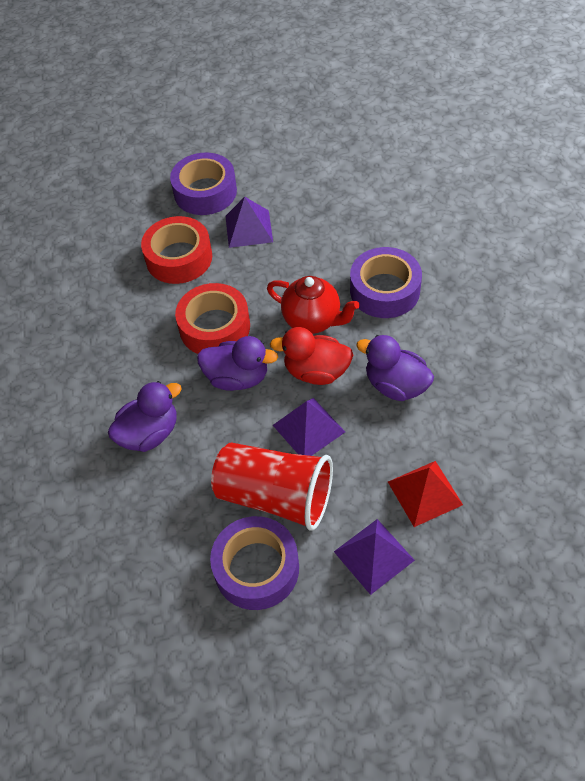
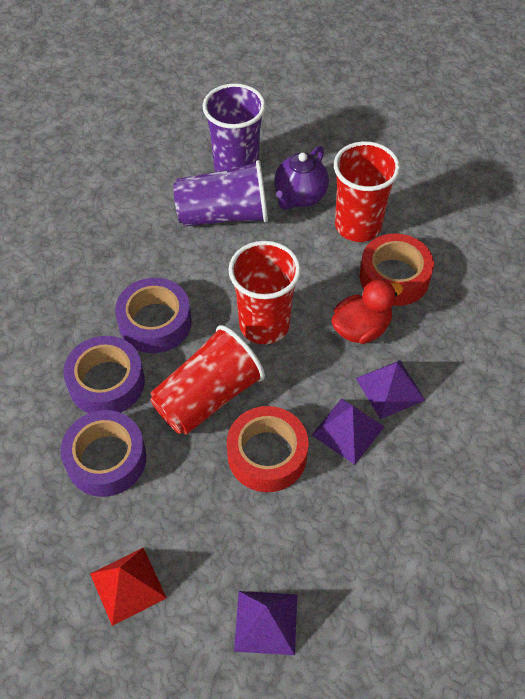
purple cup: 0 -> 2
purple duck: 3 -> 0
purple teapot: 0 -> 1
red cup: 1 -> 3
red teapot: 1 -> 0

